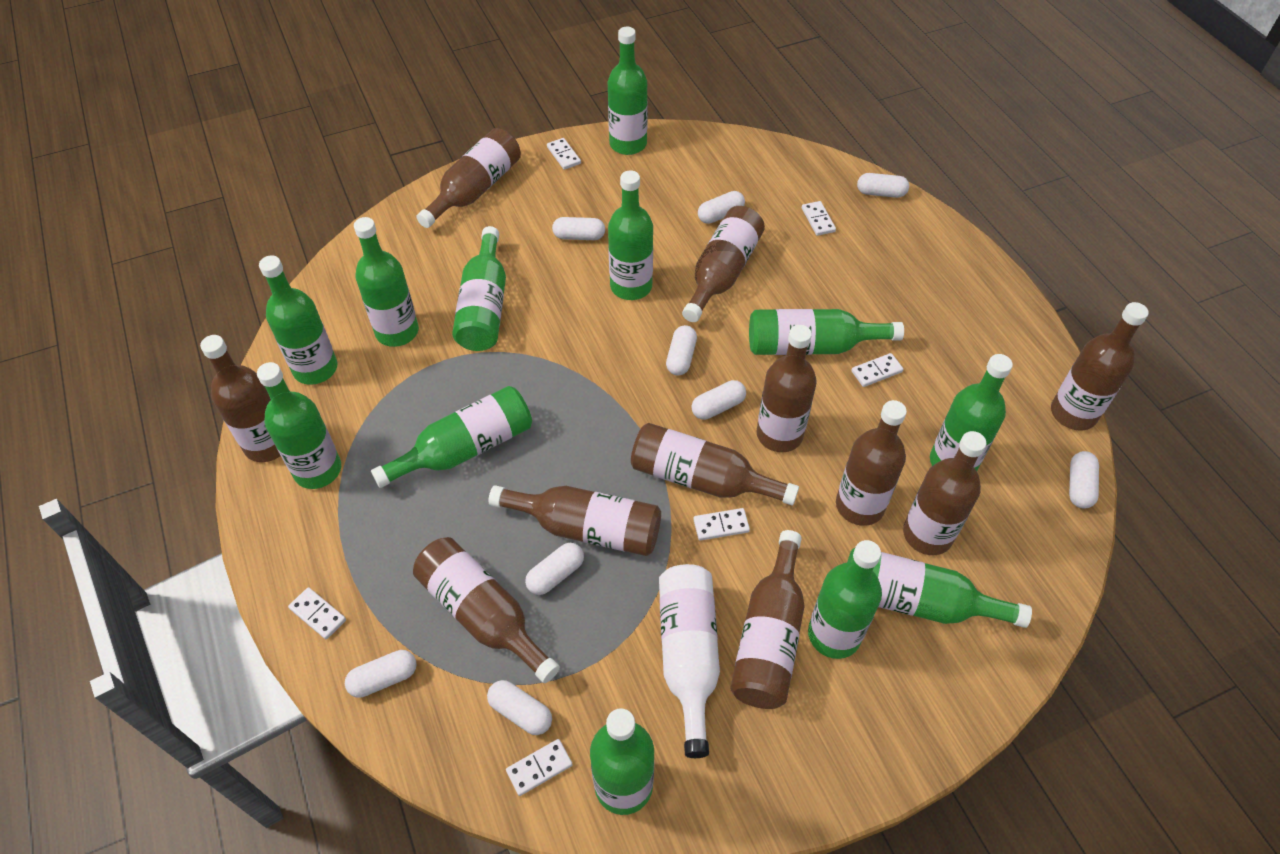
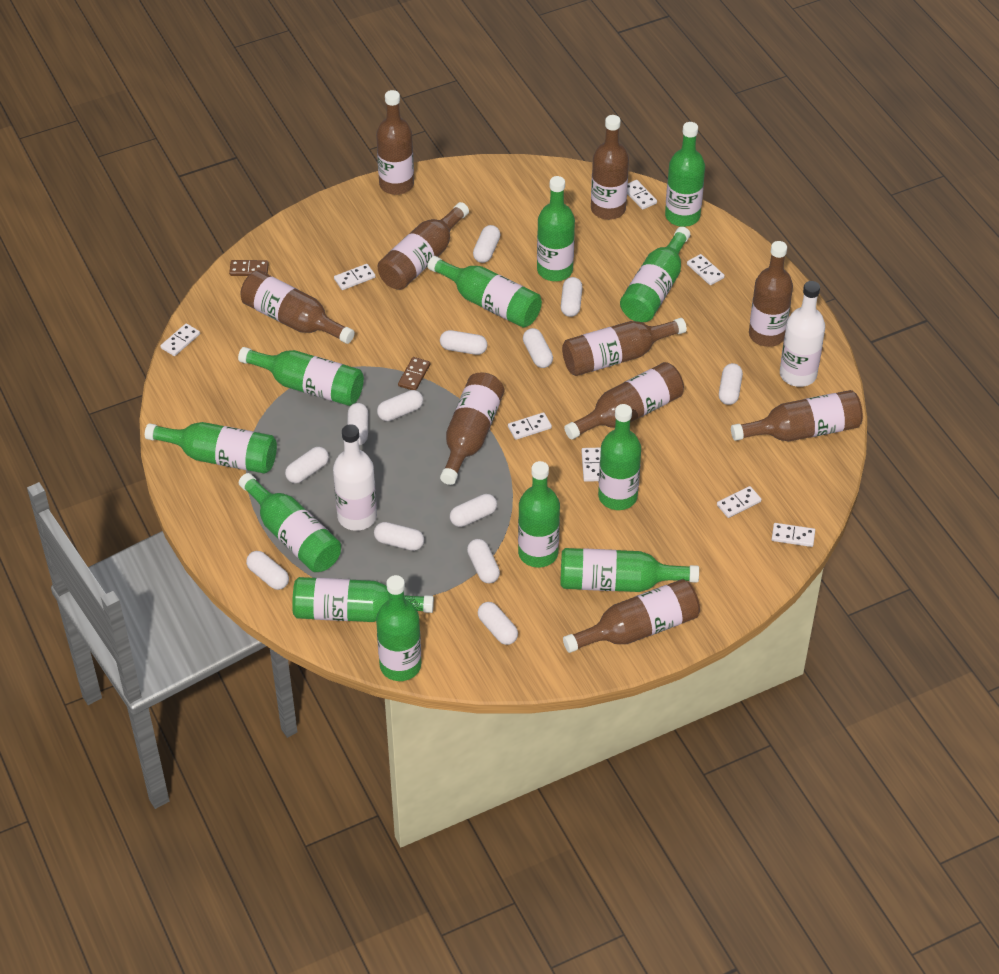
brown bottle: 11 -> 10
brown domino: 0 -> 2
white bottle: 1 -> 2
white capsule: 9 -> 13
white domino: 6 -> 8

